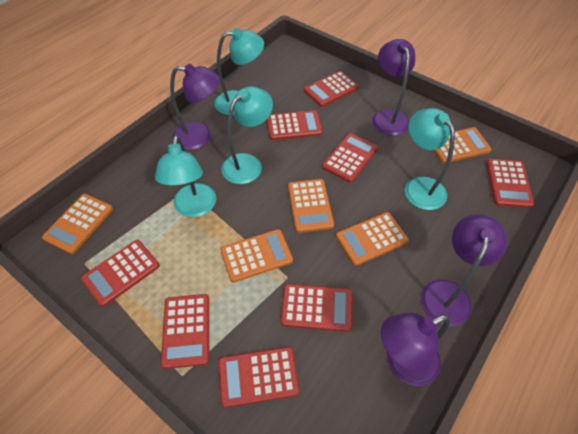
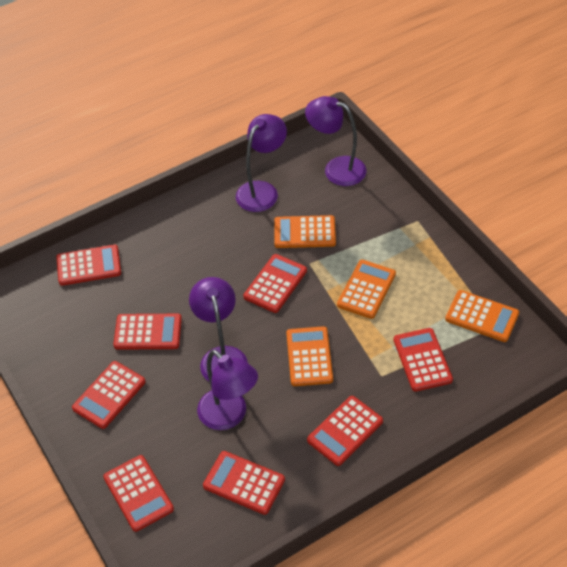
orange calculator: 5 -> 4
turquoise lamp: 4 -> 0

